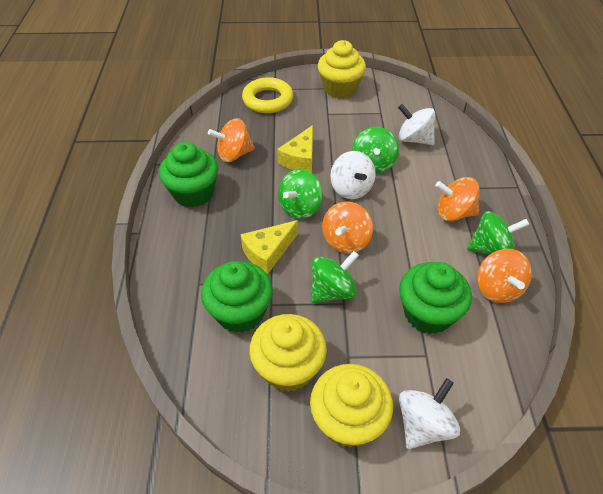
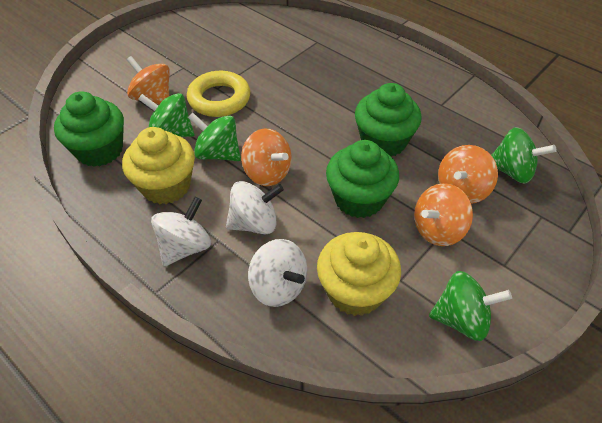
yellow cheese: 2 -> 0
yellow cupcake: 3 -> 2

